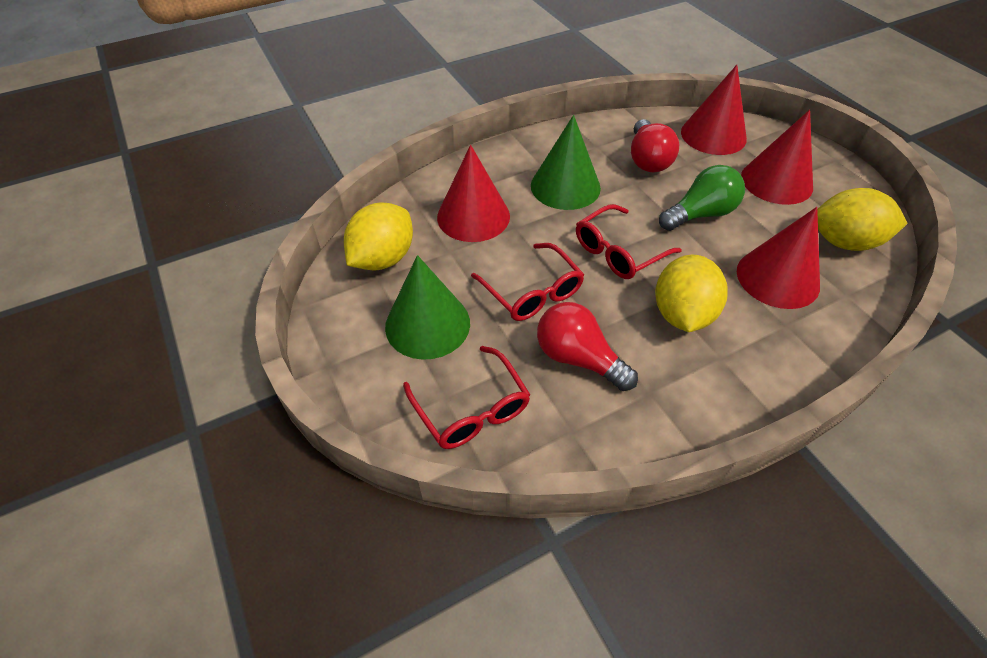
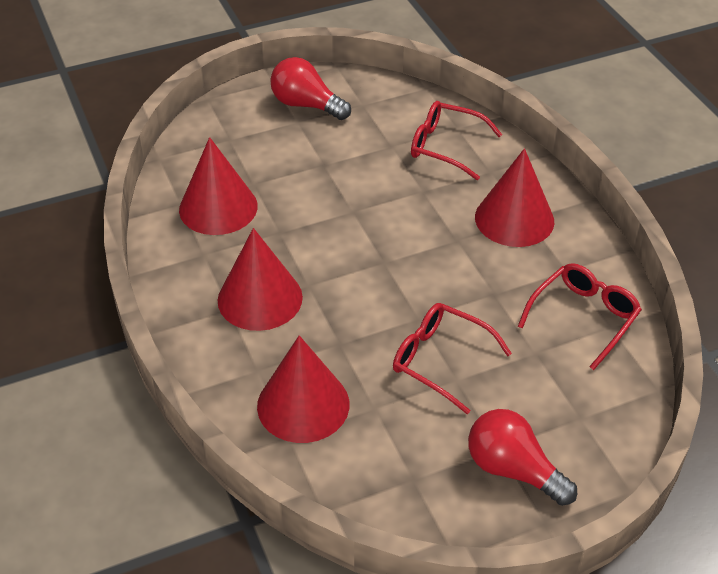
green cone: 2 -> 0
green light bulb: 1 -> 0
yellow lemon: 3 -> 0

